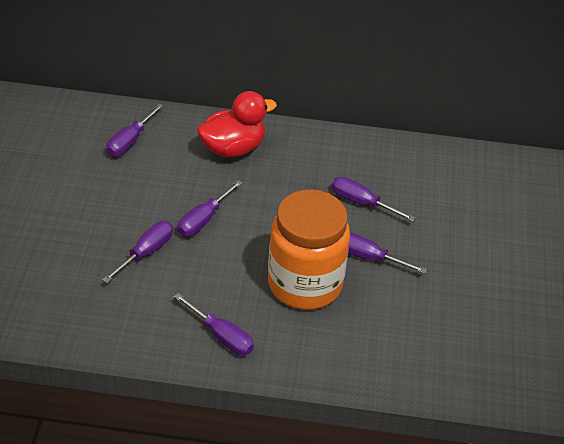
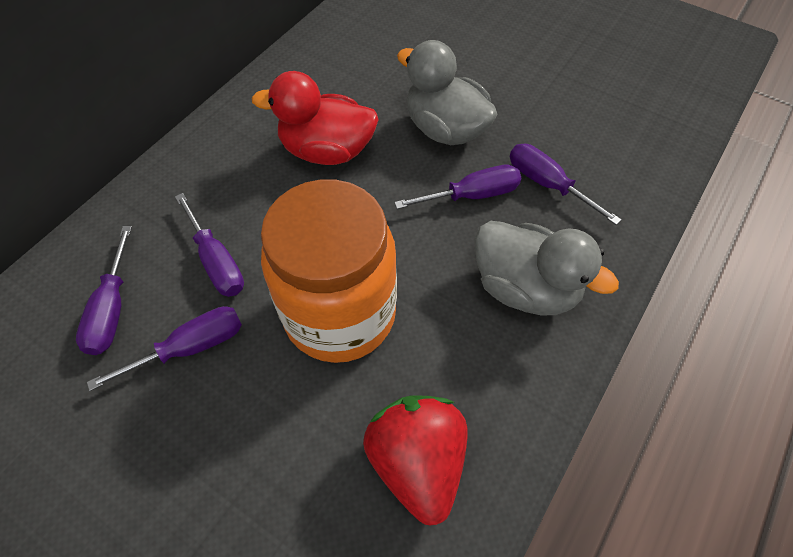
grey duck: 0 -> 2
purple screwdriver: 6 -> 5
red strawberry: 0 -> 1

